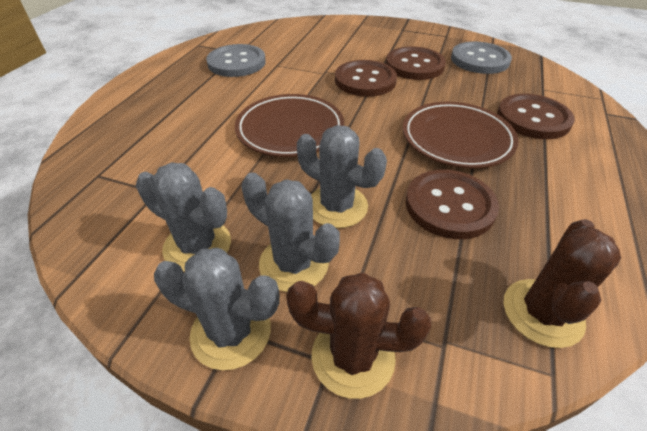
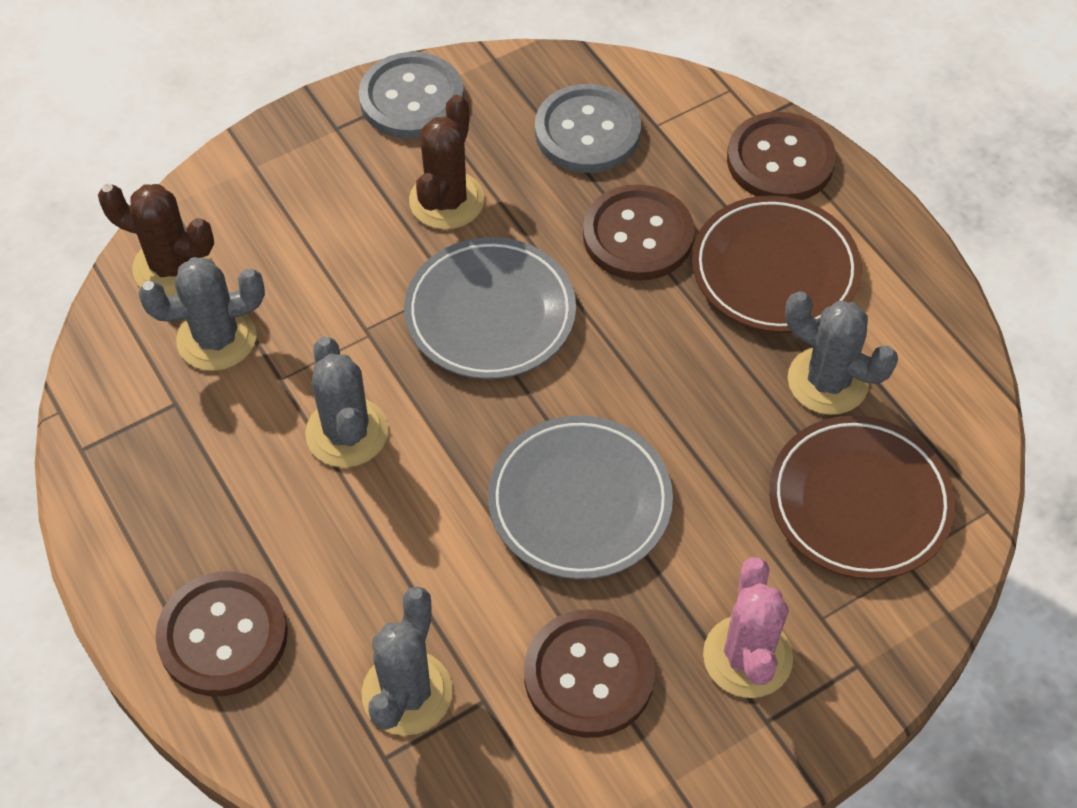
grey plate: 0 -> 2
pink cactus: 0 -> 1

